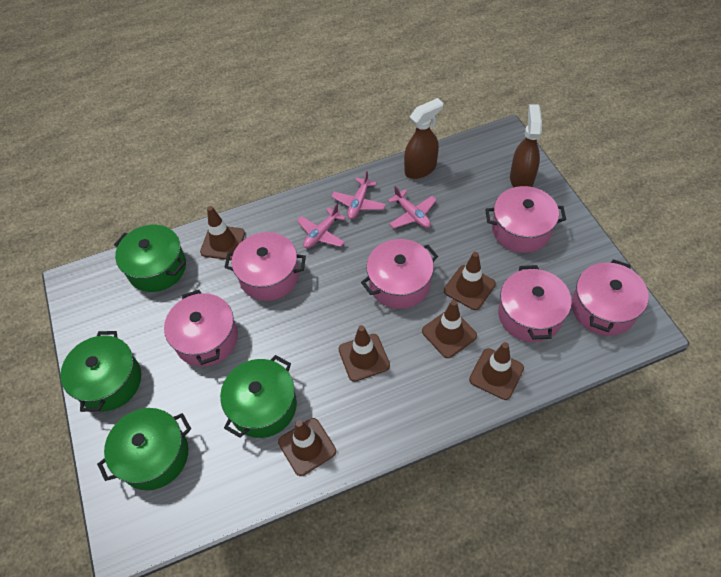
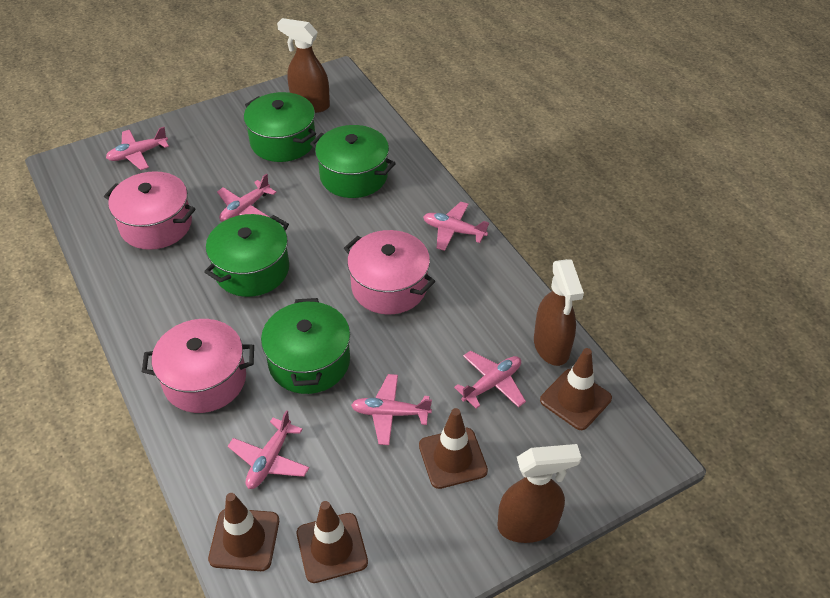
brown spray bottle: 2 -> 3
brown traffic cone: 6 -> 4
pink plane: 3 -> 6
pink pot: 6 -> 3

